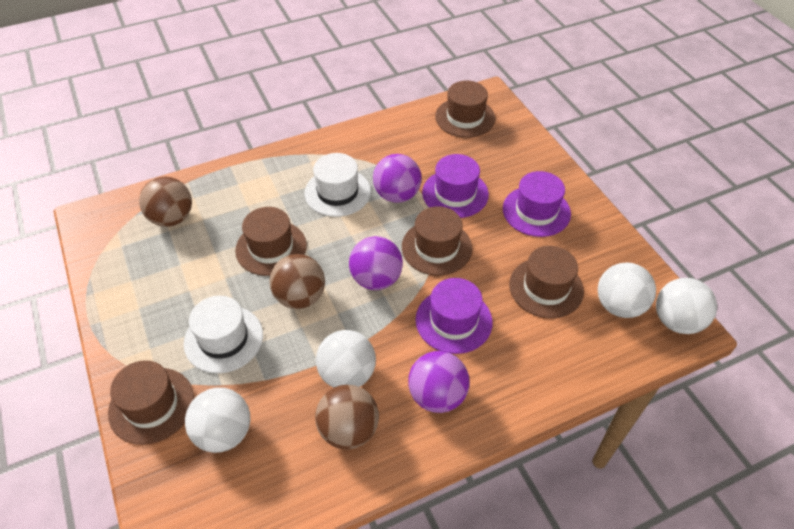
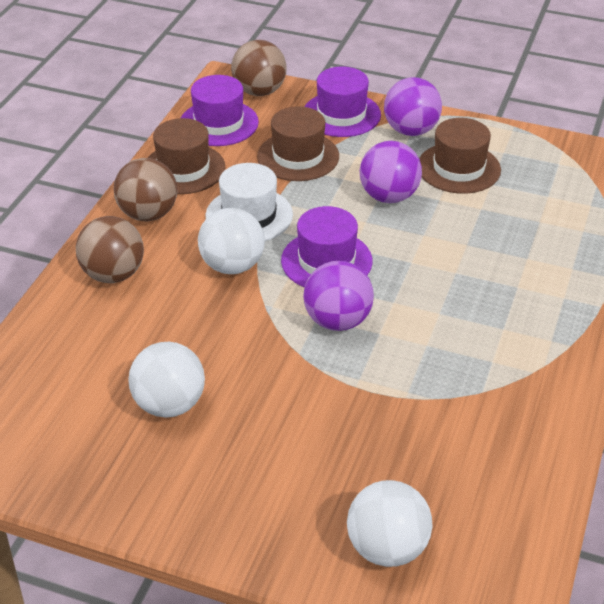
brown hat: 5 -> 3
white ball: 4 -> 3
white hat: 2 -> 1

